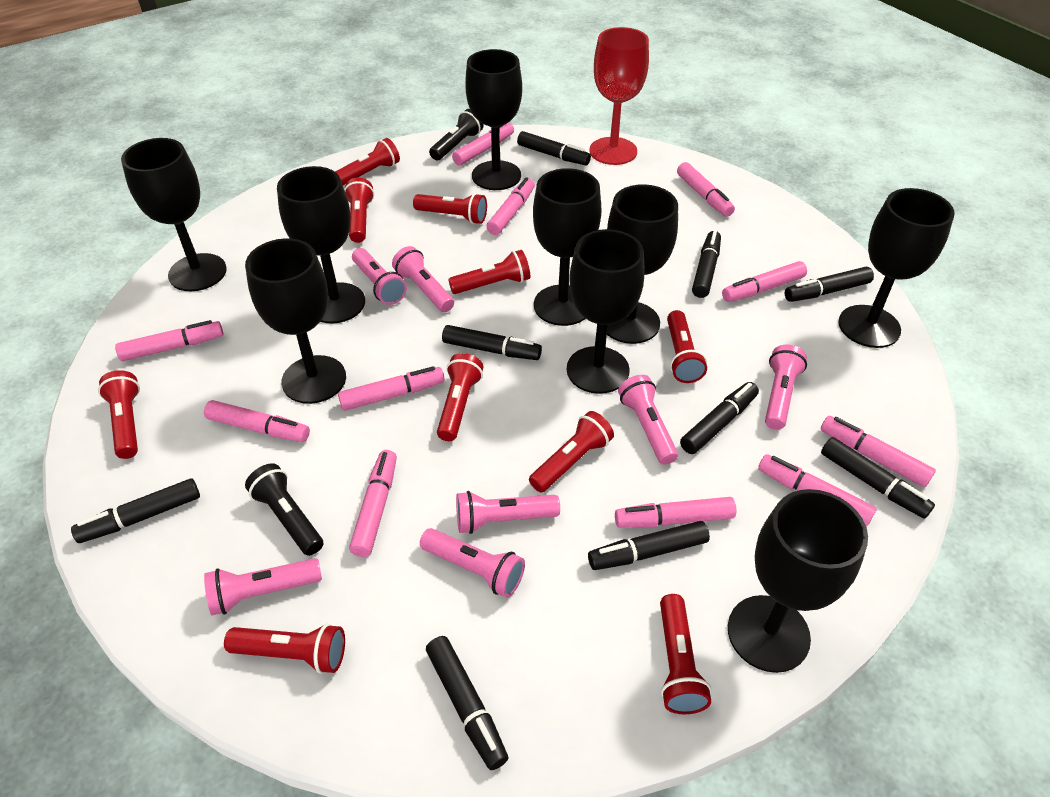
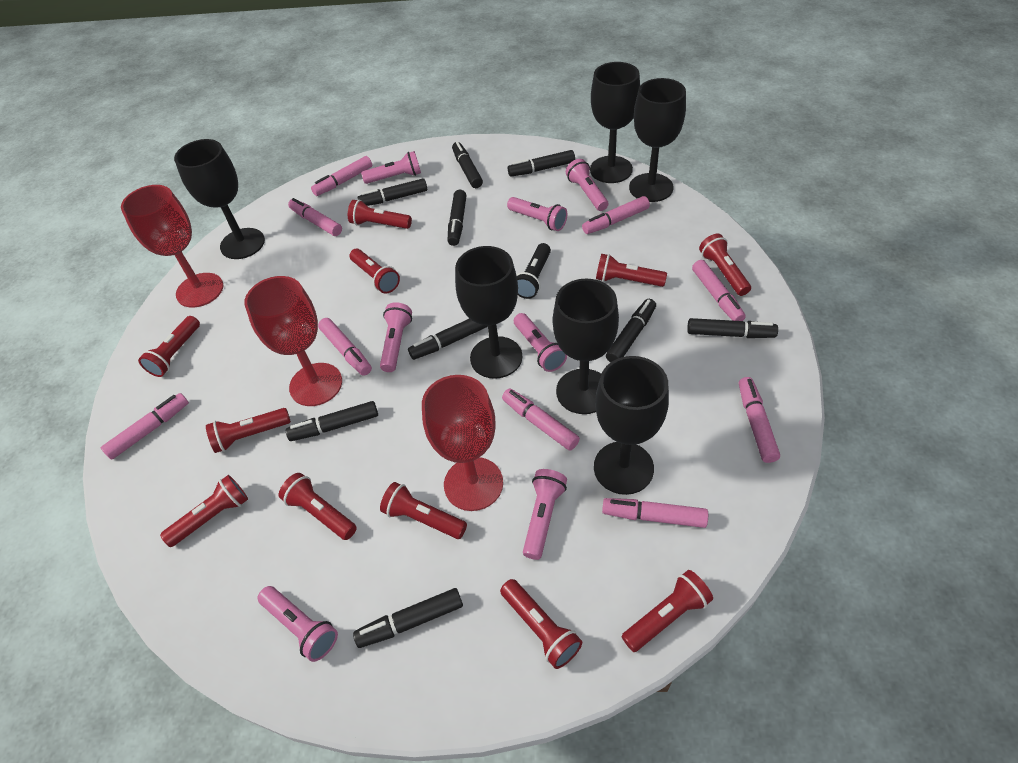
black flashlight: 2 -> 1
black goblet: 9 -> 6
pink marker: 11 -> 9
red flashlight: 10 -> 11
red goblet: 1 -> 3

